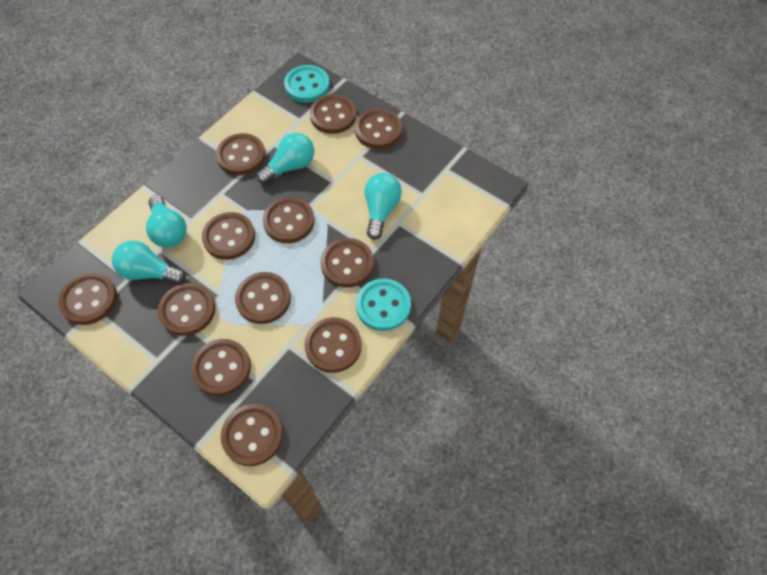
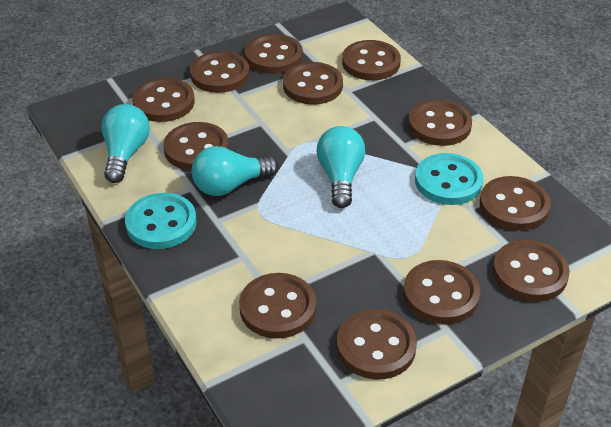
turquoise light bulb: 4 -> 3

